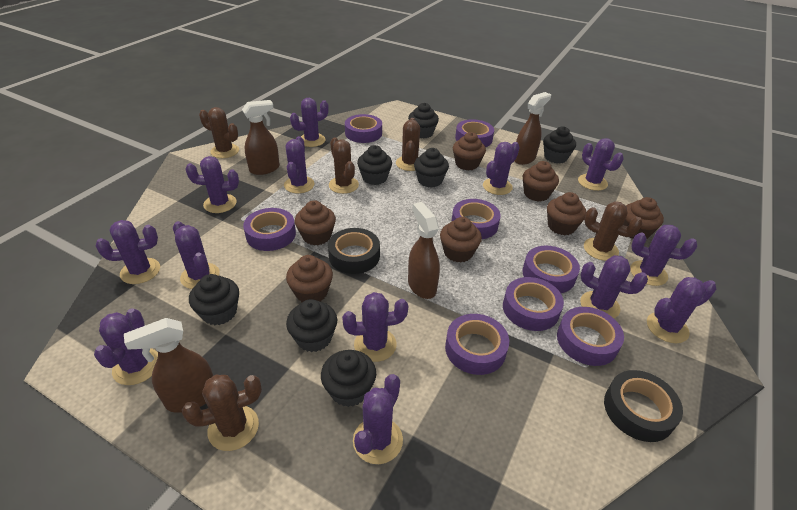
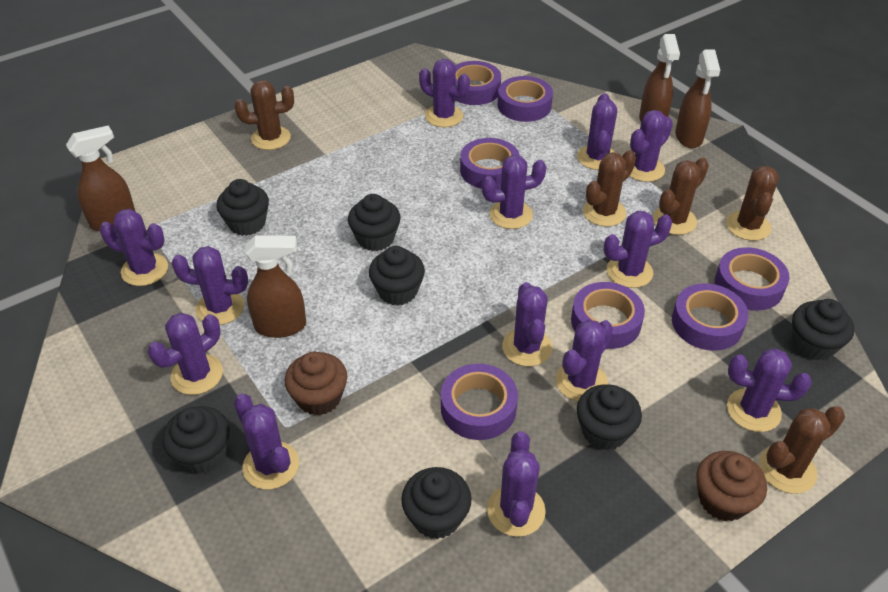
black tape: 2 -> 0
brown cupcake: 7 -> 2
purple tape: 8 -> 7

